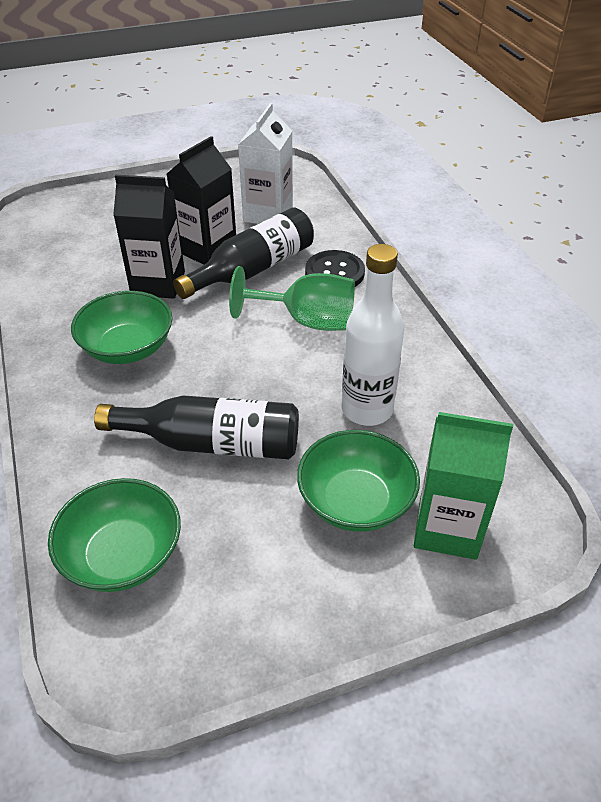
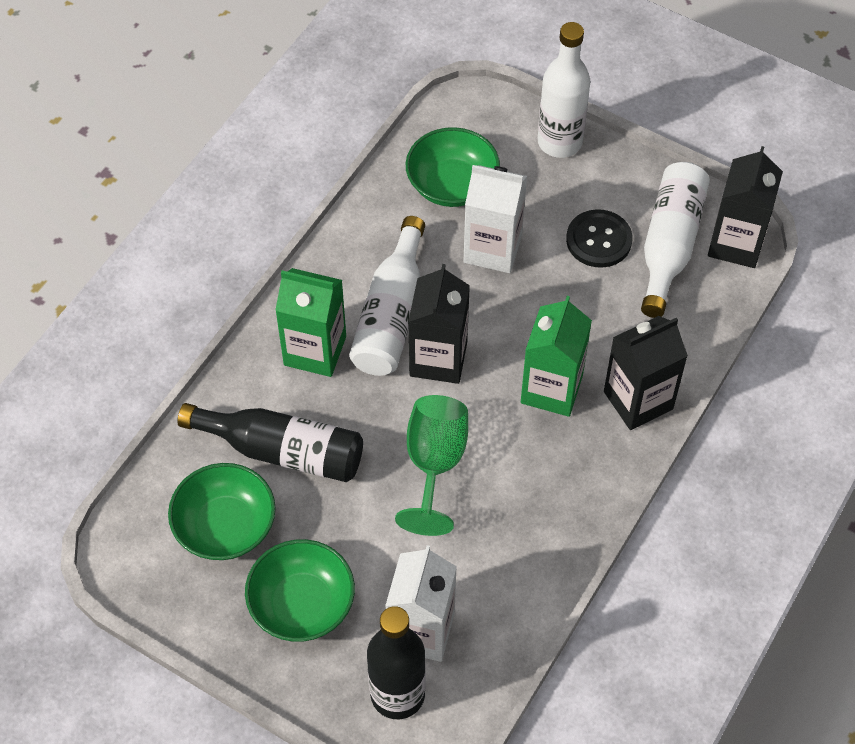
black carton: 2 -> 3
green carton: 1 -> 2
white bottle: 1 -> 3
white carton: 1 -> 2

